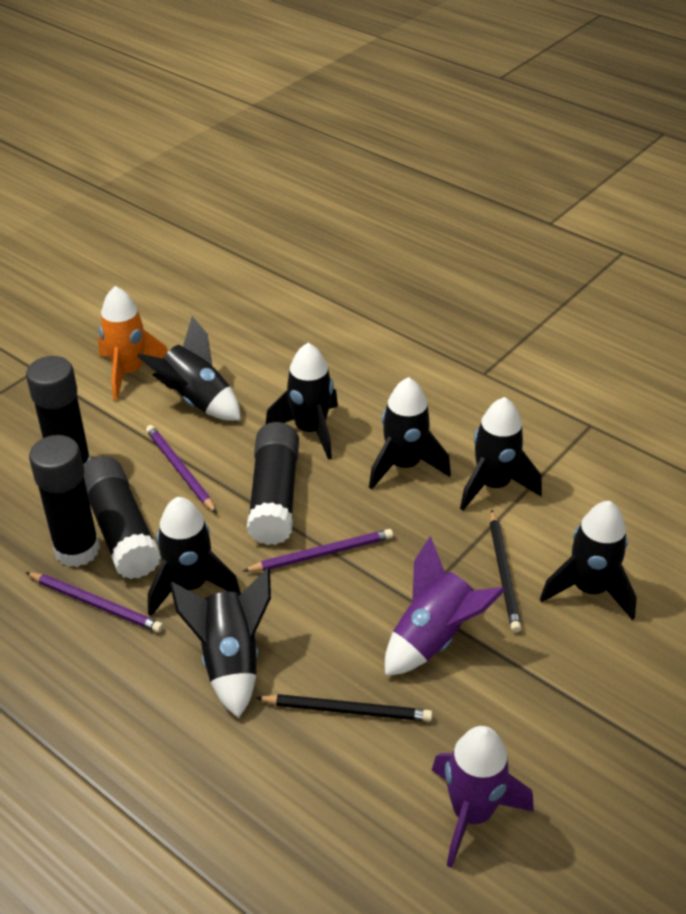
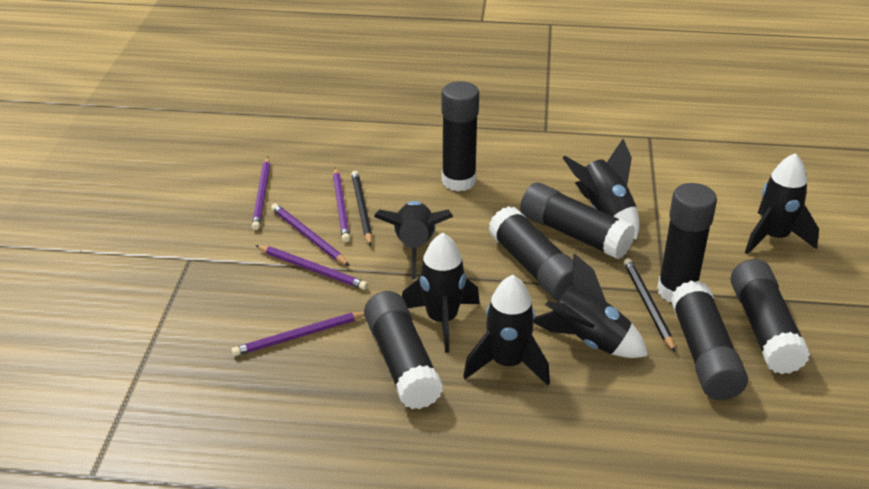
black glue stick: 4 -> 7
black rocket: 7 -> 6
orange rocket: 1 -> 0
purple pencil: 3 -> 5
purple rocket: 2 -> 0

